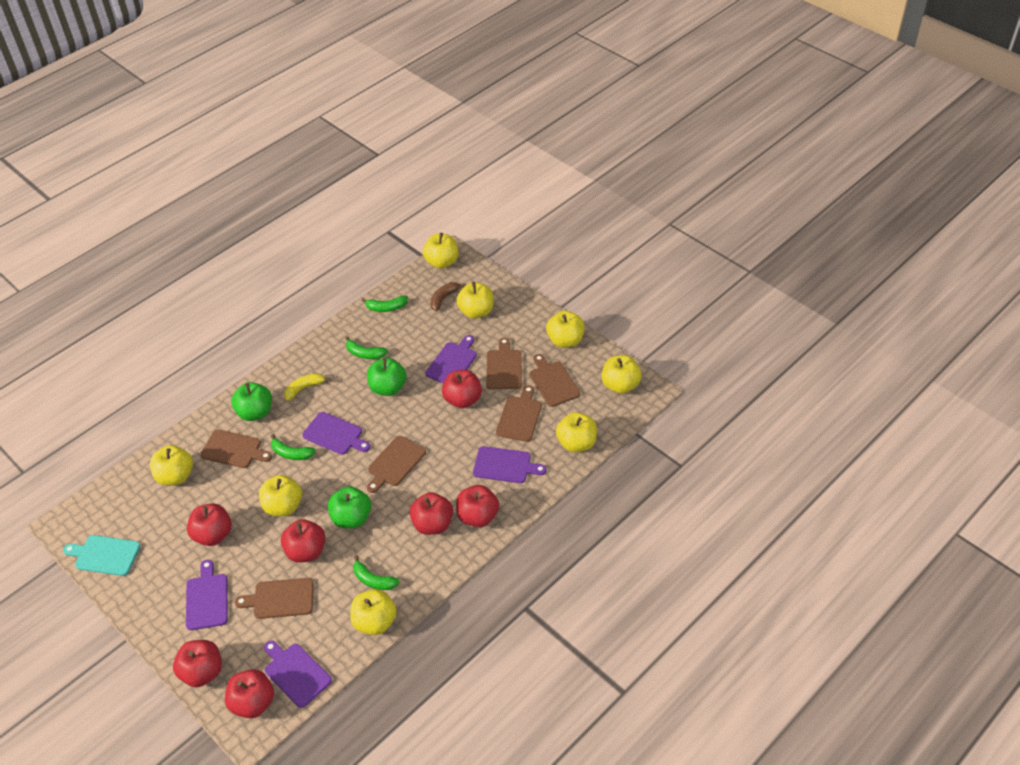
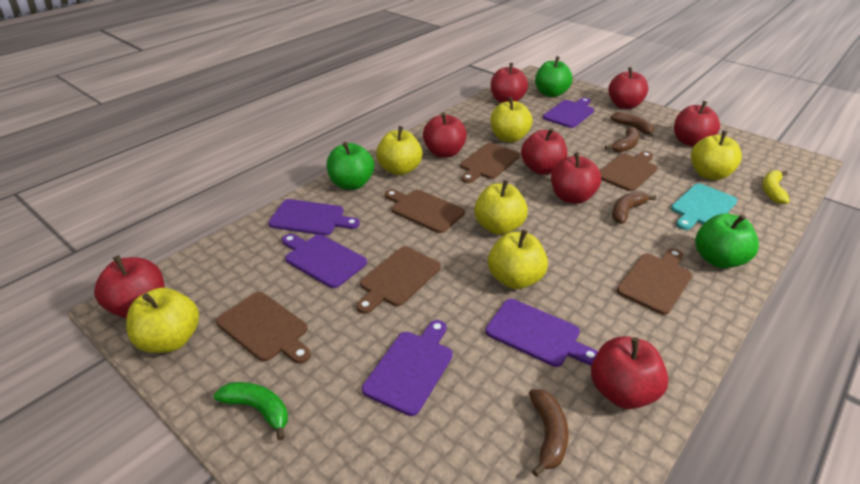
brown banana: 1 -> 4
green banana: 4 -> 1
red apple: 7 -> 8
yellow apple: 8 -> 6

